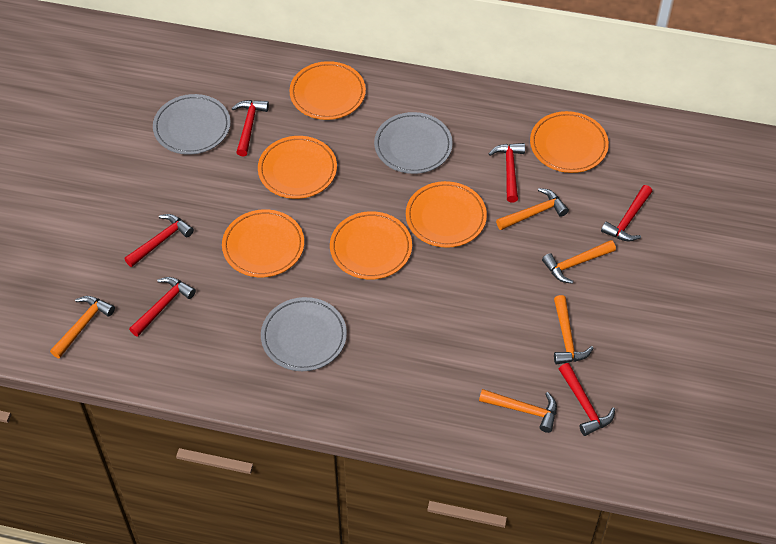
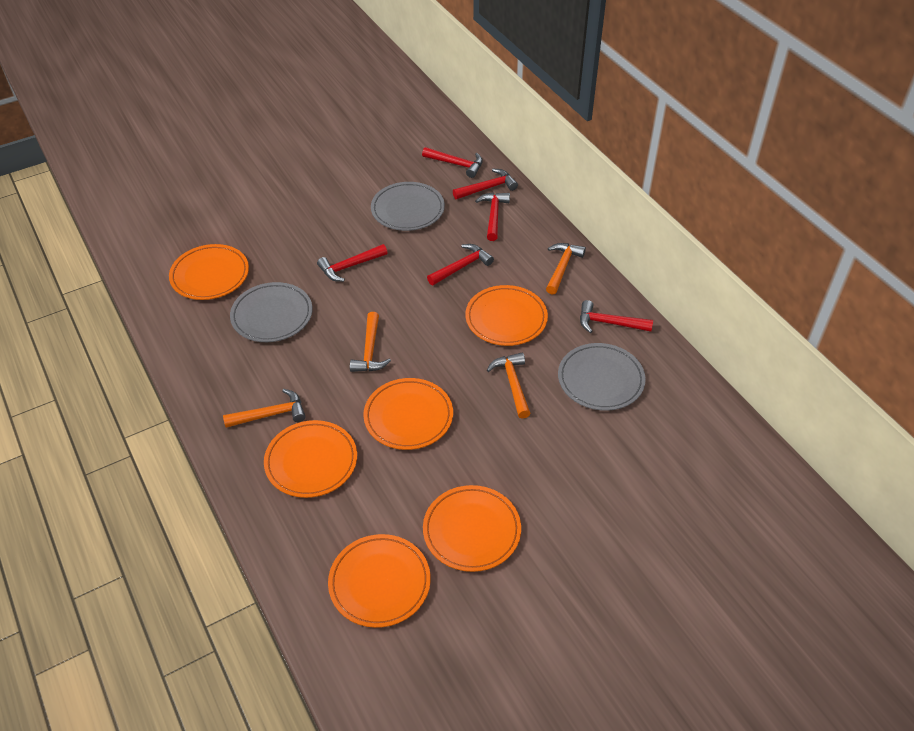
orange hammer: 5 -> 4

